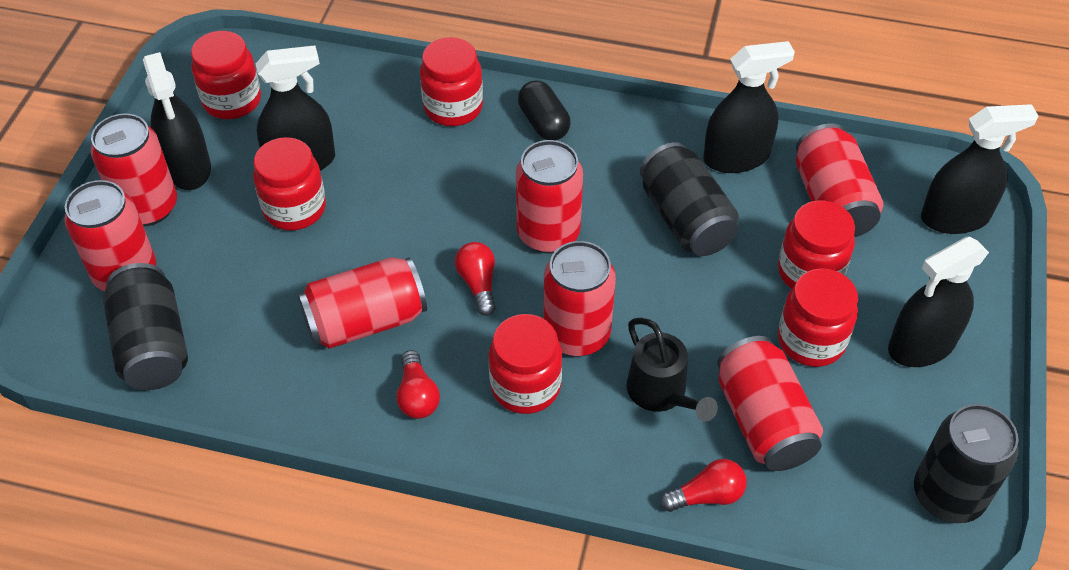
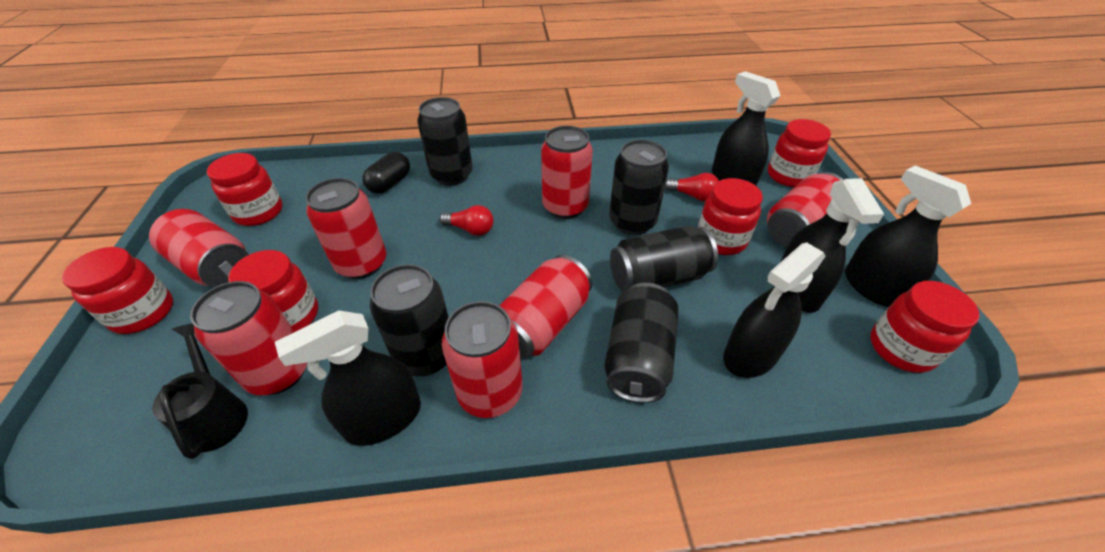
black can: 3 -> 5
red light bulb: 3 -> 2

